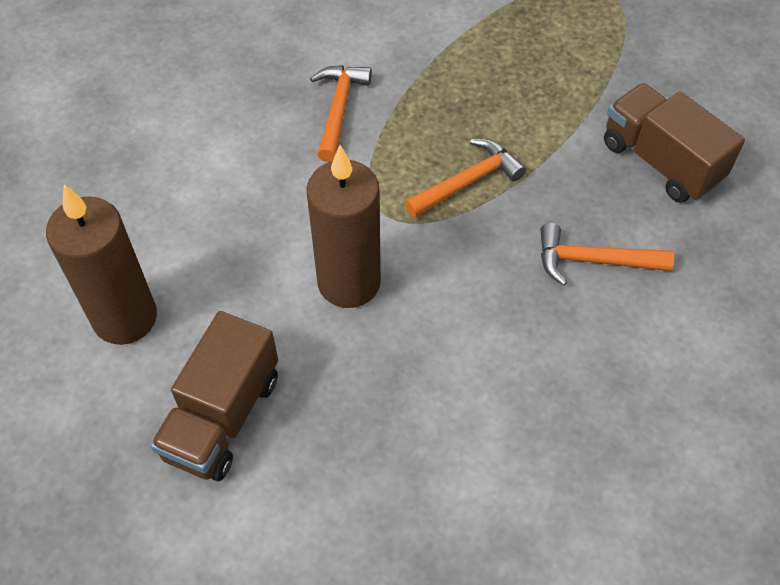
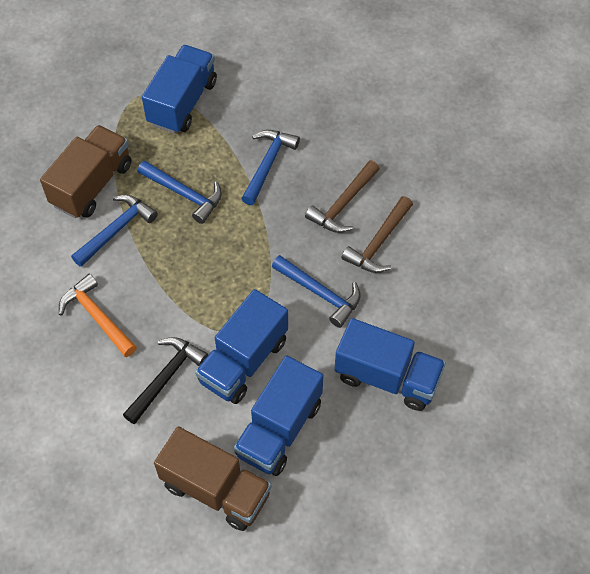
black hammer: 0 -> 1
blue hammer: 0 -> 4
blue truck: 0 -> 4
brown candle: 2 -> 0
brown hammer: 0 -> 2
orange hammer: 3 -> 1

